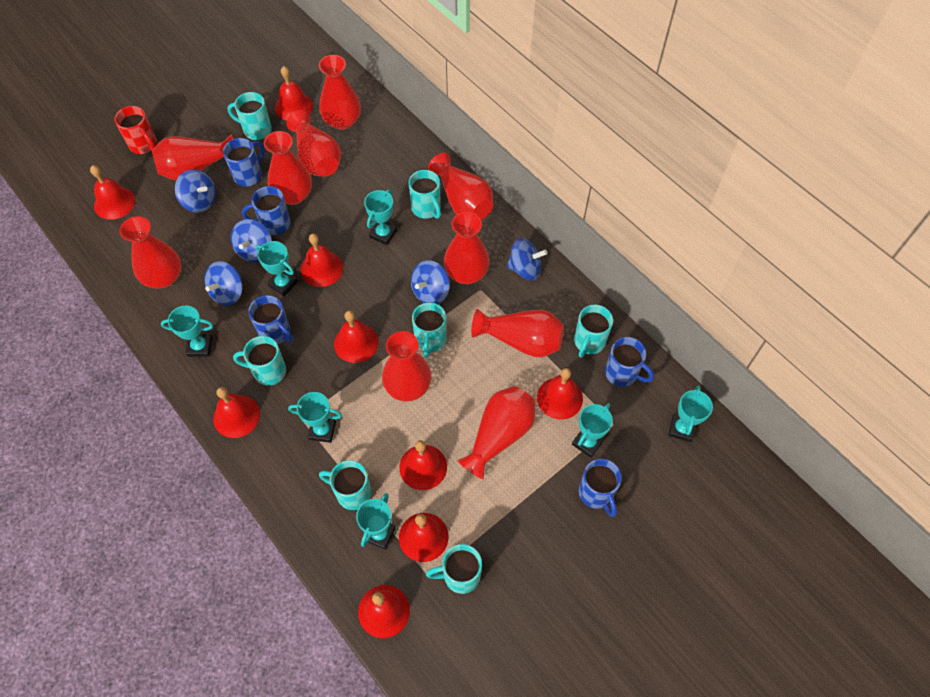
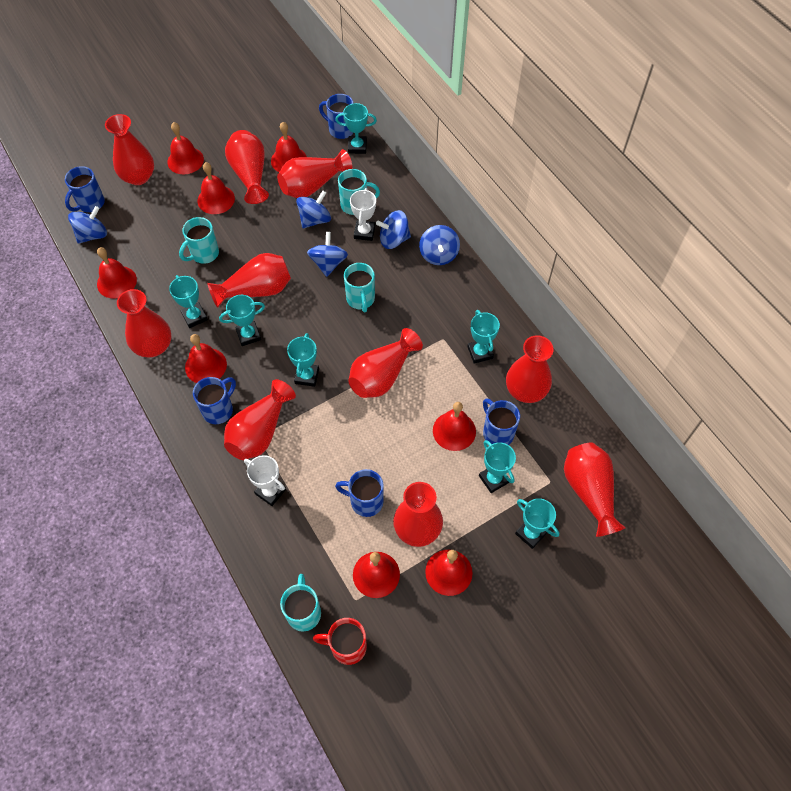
red bell: 9 -> 8
turquoise mug: 7 -> 4
white trophy: 0 -> 2

